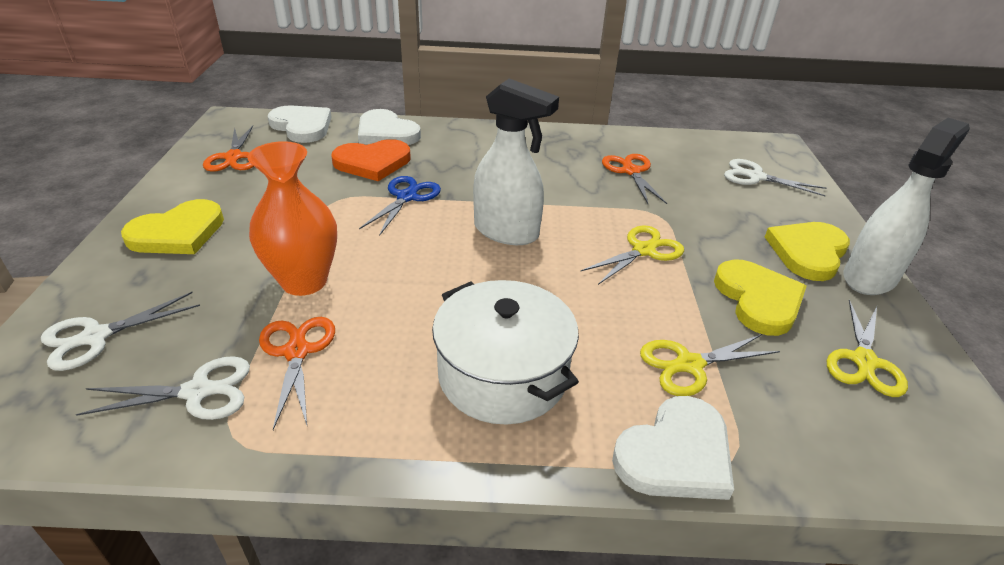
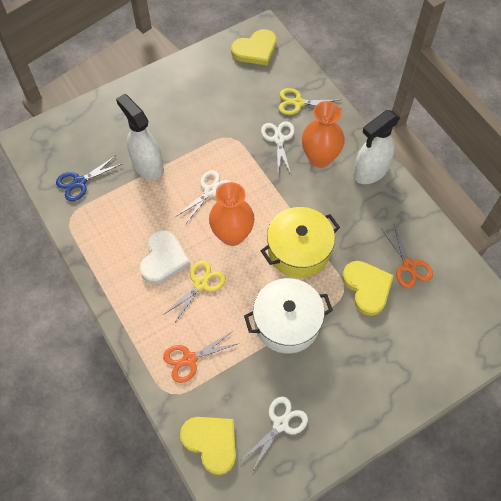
orange heart: 1 -> 0
orange scissors: 3 -> 2
orange vase: 1 -> 2
white heart: 3 -> 1
yellow pot: 0 -> 1
yellow scissors: 3 -> 2

